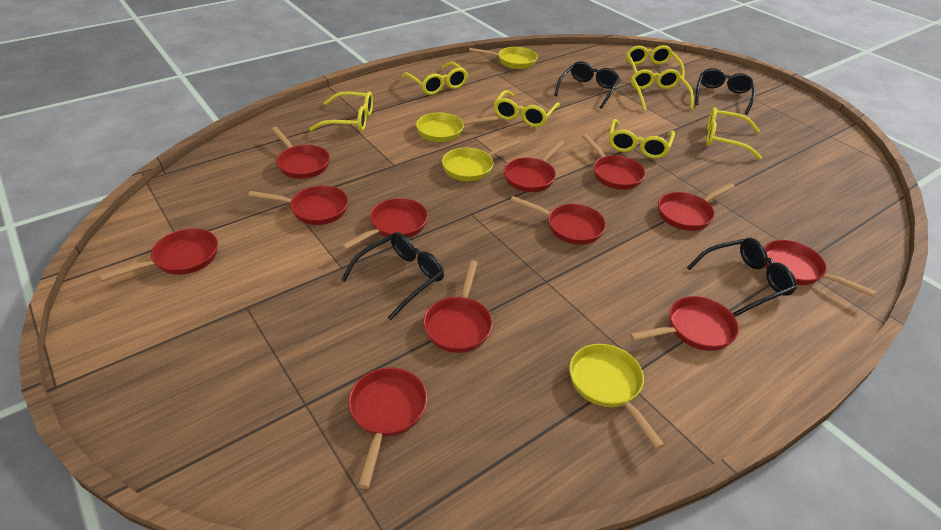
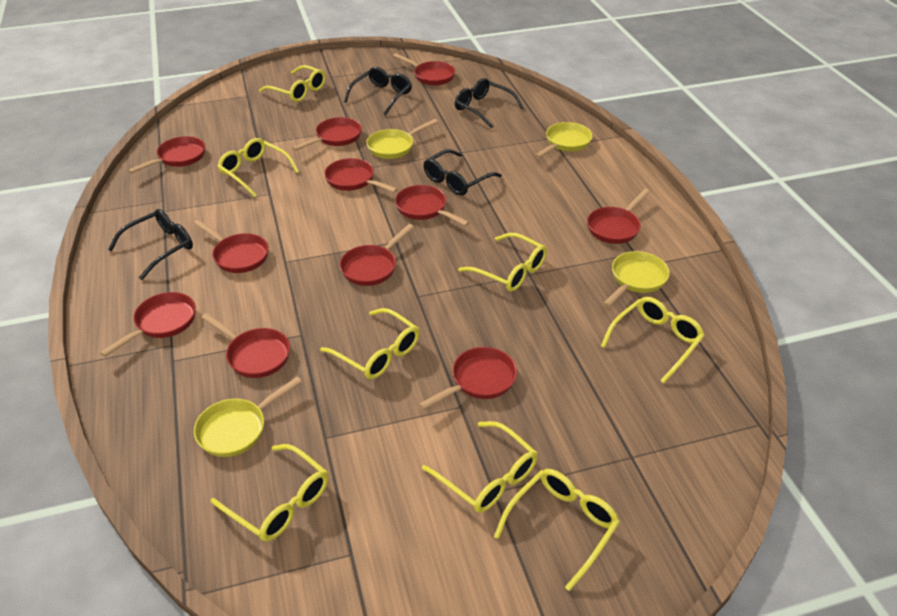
red pan: 12 -> 11
yellow glasses: 7 -> 8

